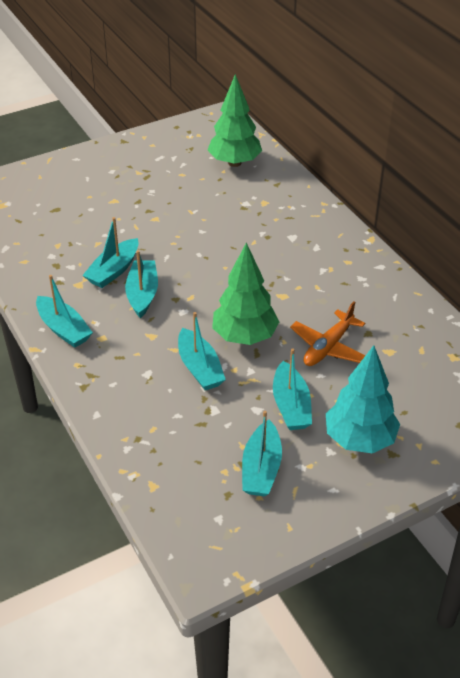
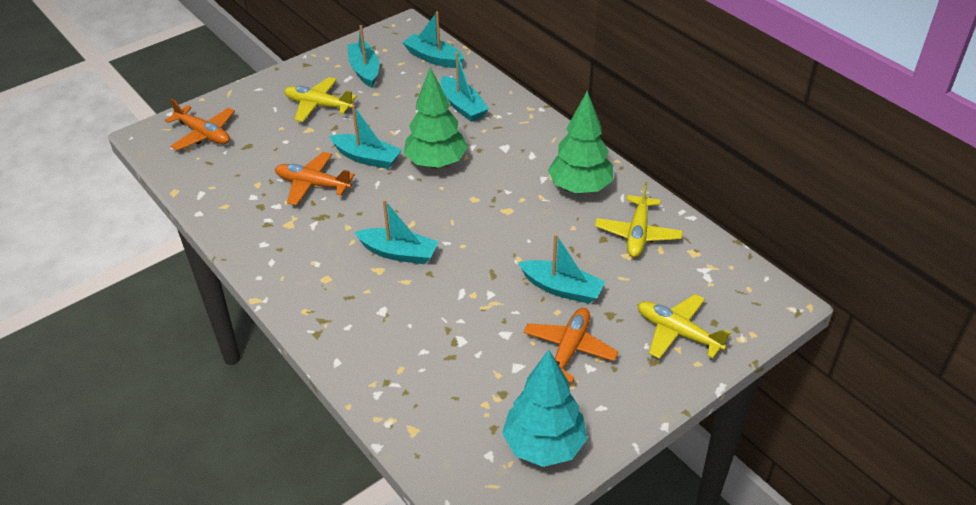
orange plane: 1 -> 3
yellow plane: 0 -> 3

